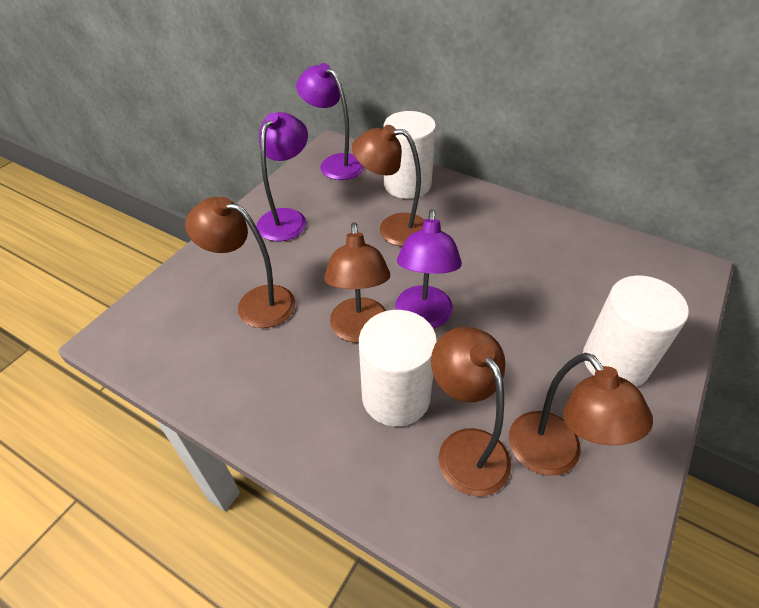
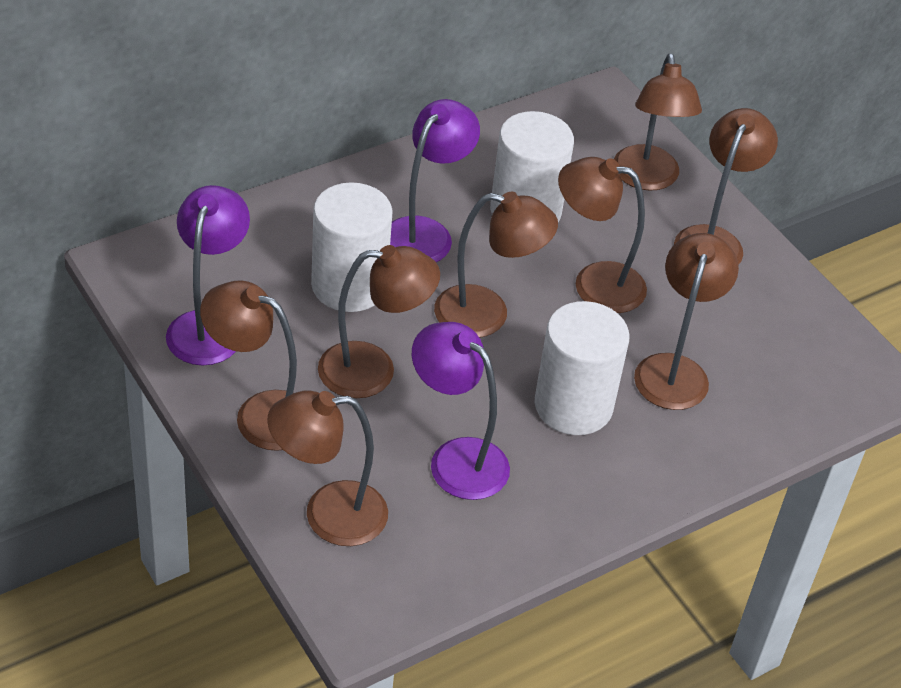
brown lamp: 5 -> 8

